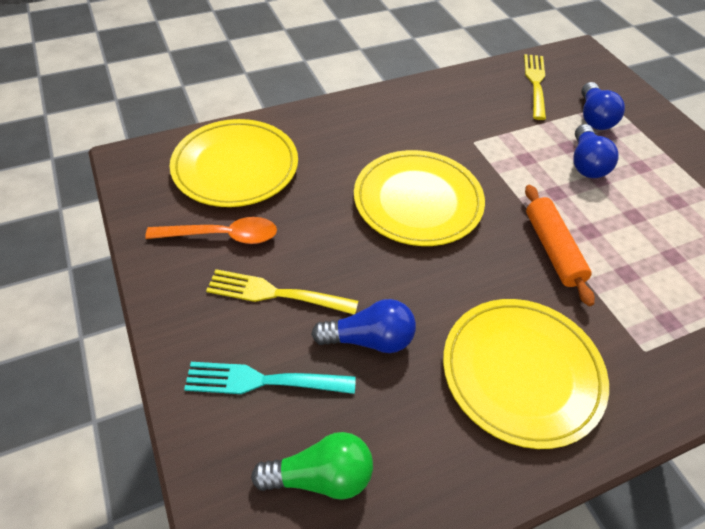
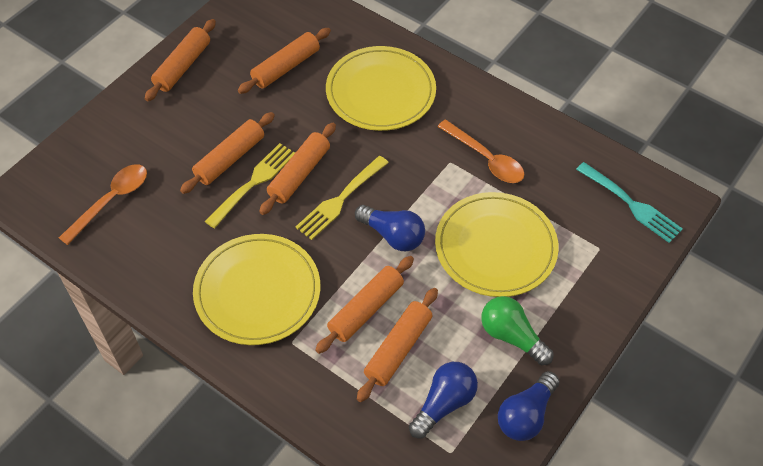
orange rolling pin: 1 -> 6
orange spoon: 1 -> 2

